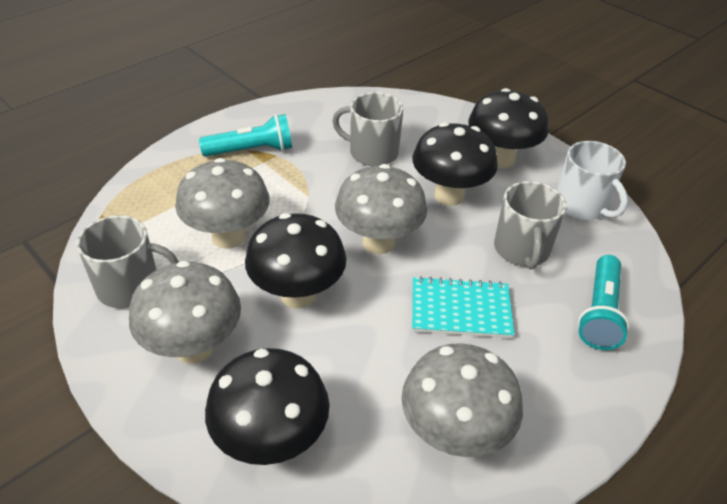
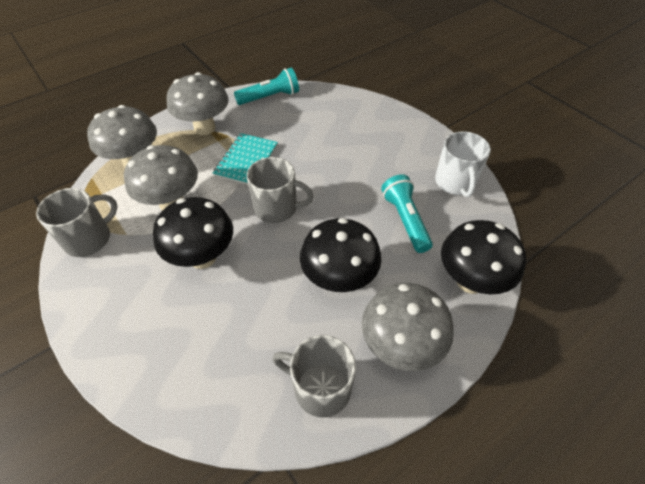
black mushroom: 4 -> 3

